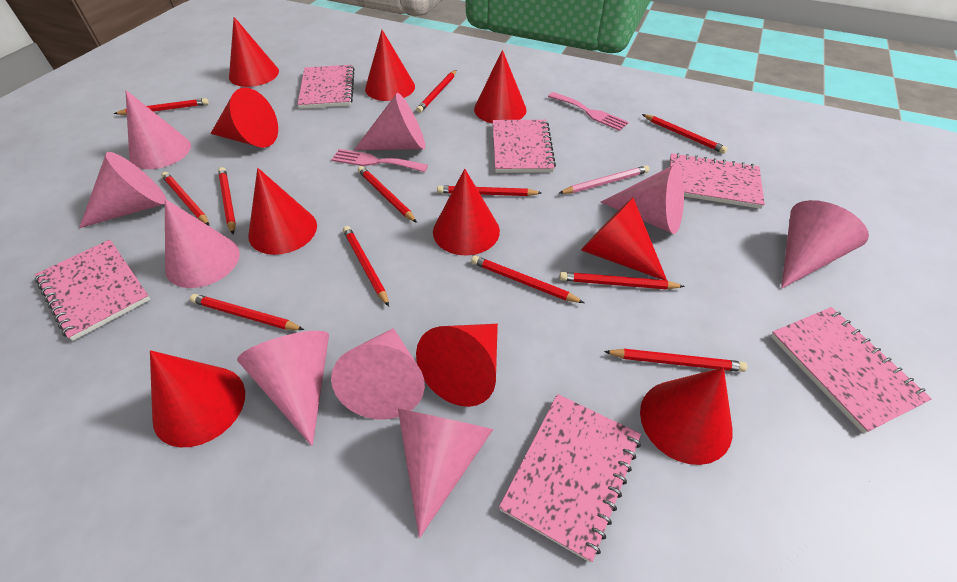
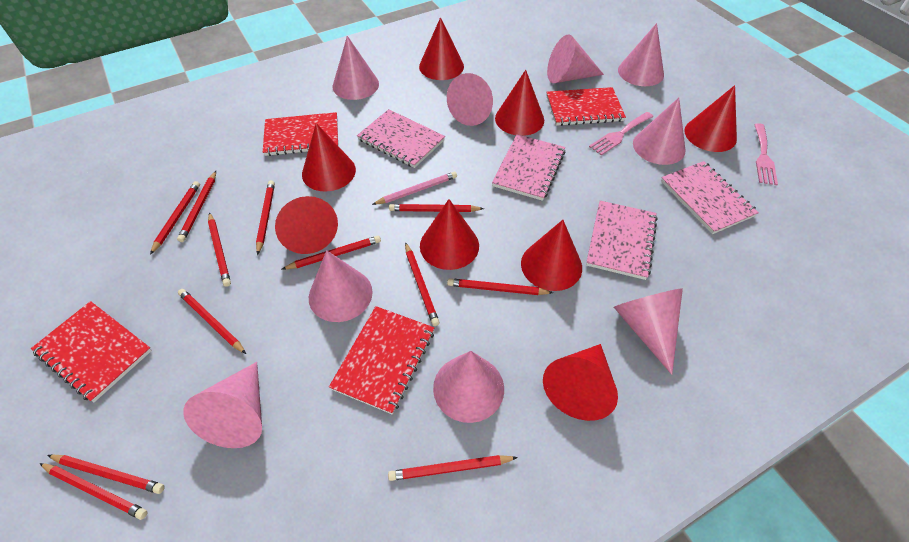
pink notebook: 6 -> 4
red cone: 10 -> 8
red notebook: 0 -> 4

